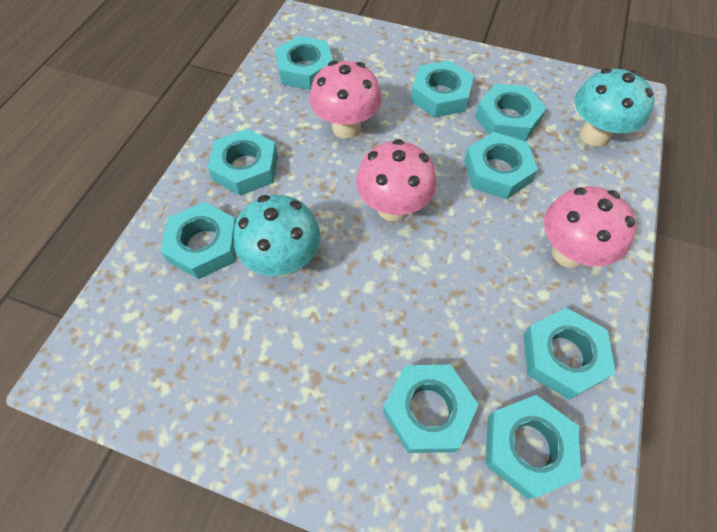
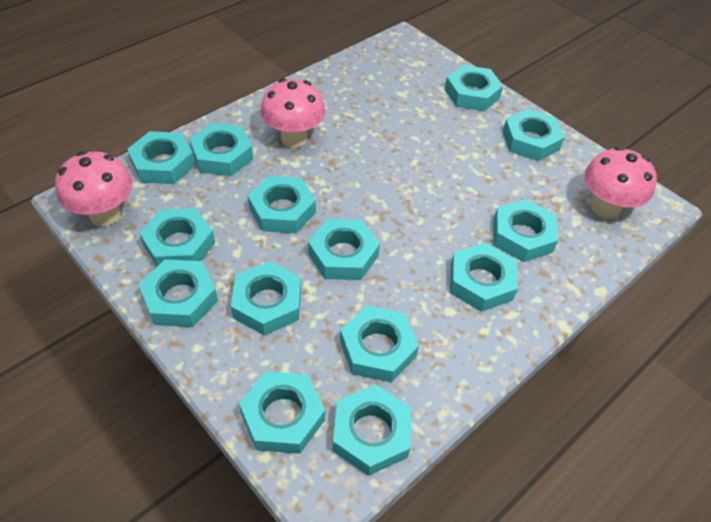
turquoise mushroom: 2 -> 0
turquoise nut: 9 -> 14

